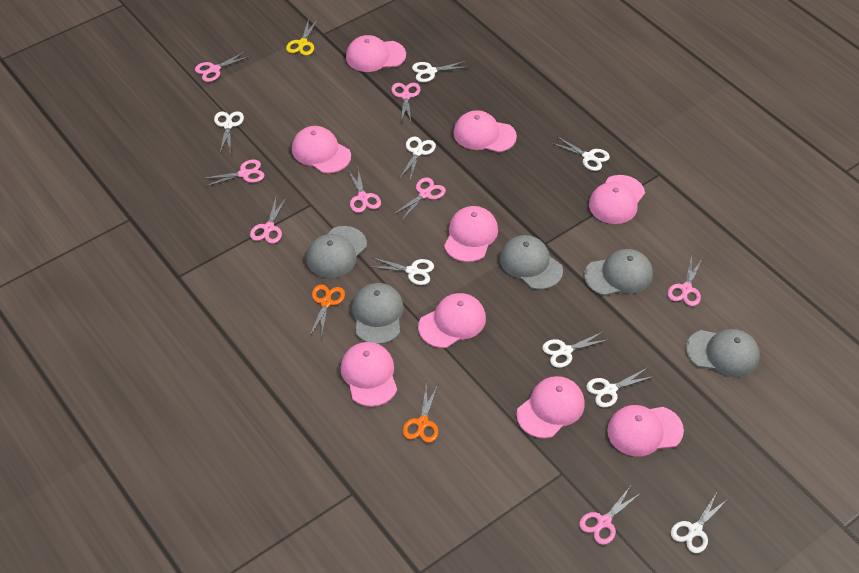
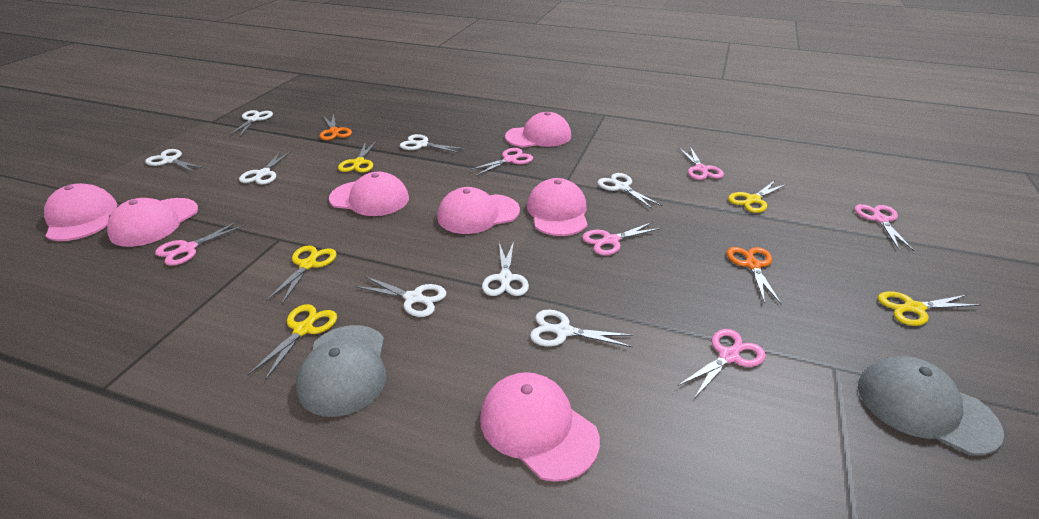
grey cap: 5 -> 2
pink cap: 9 -> 7
pink scissors: 8 -> 6
yellow scissors: 1 -> 5

